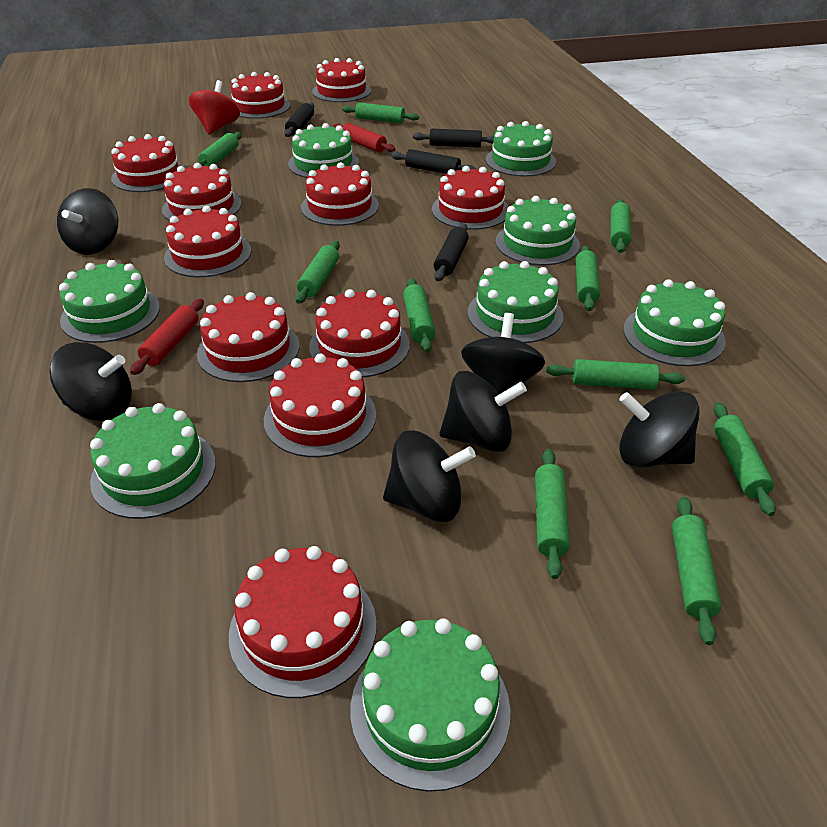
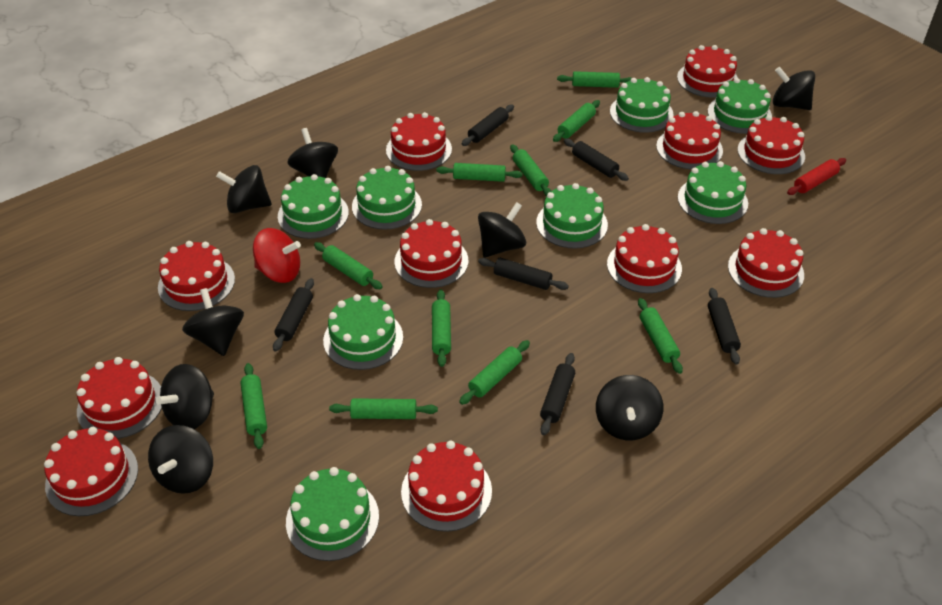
black rolling pin: 4 -> 6
black spinning top: 6 -> 8
red rolling pin: 2 -> 1

